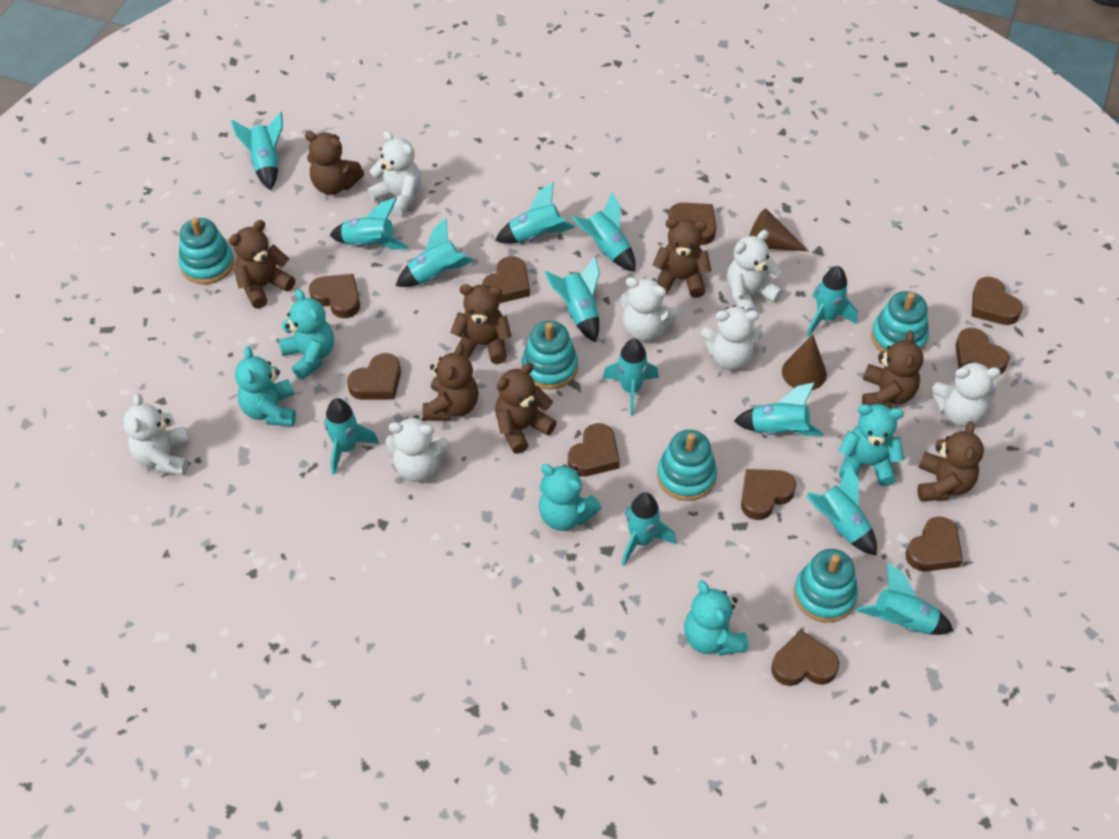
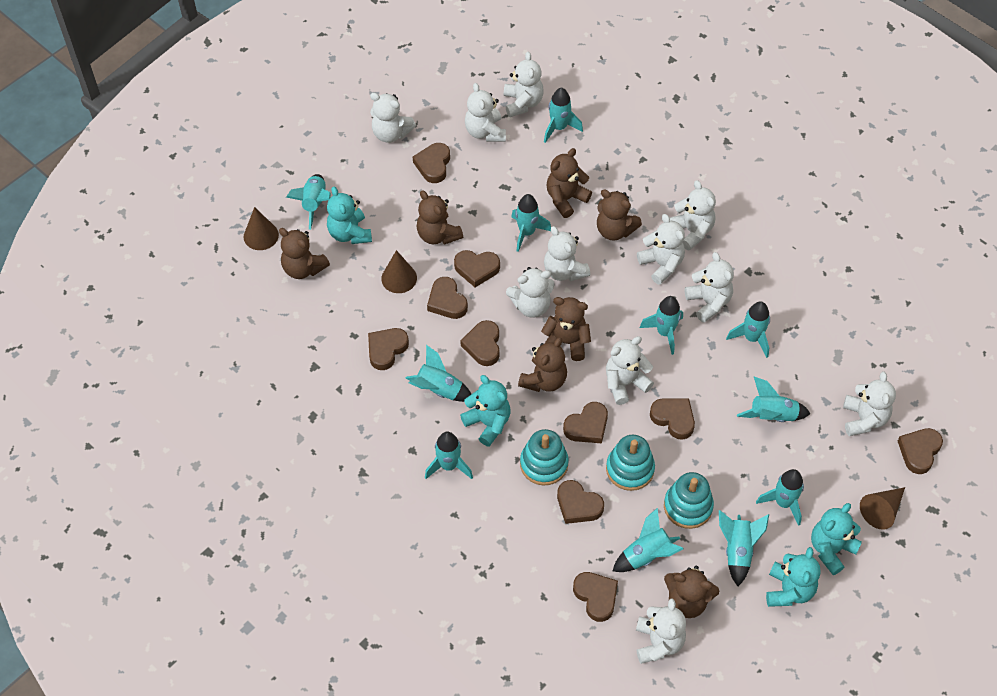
brown cone: 2 -> 3
brown teddy bear: 8 -> 7
turquoise rocket: 13 -> 11
turquoise stacking toy: 5 -> 3
turquoise teddy bear: 5 -> 4
white teddy bear: 7 -> 11

